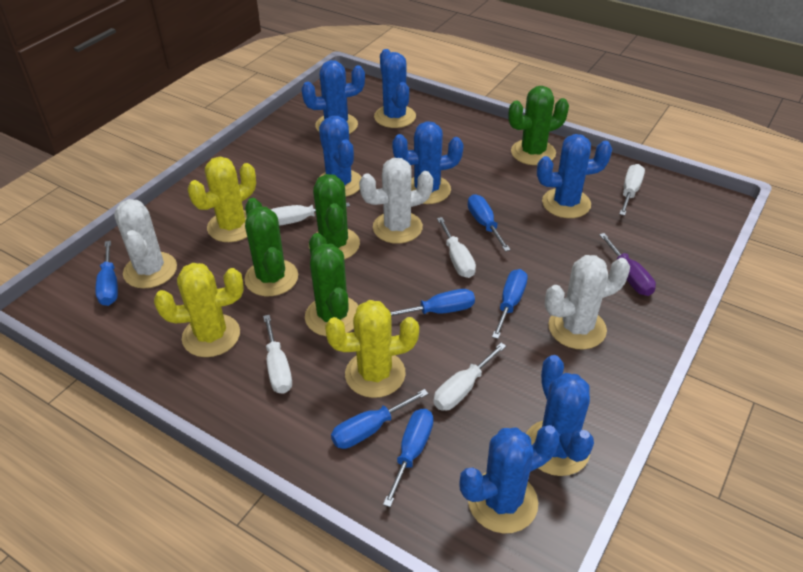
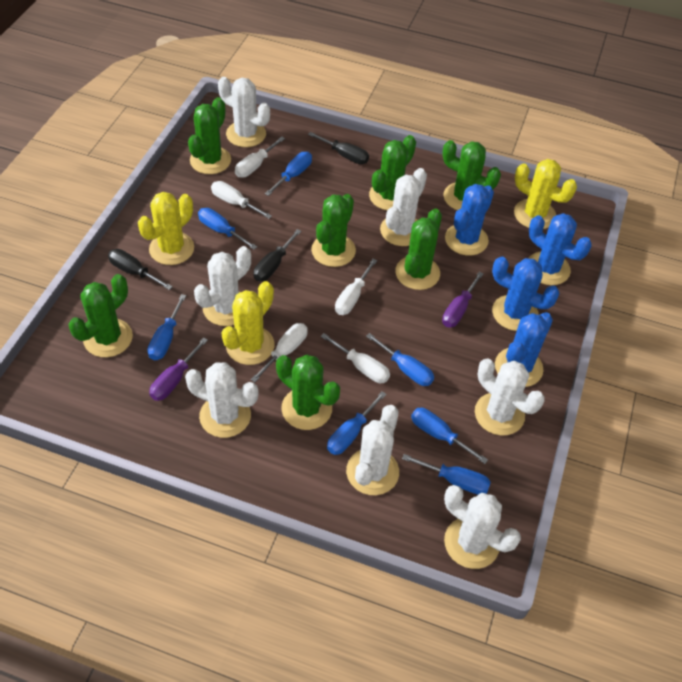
black screwdriver: 0 -> 3
blue cactus: 7 -> 4
blue screwdriver: 6 -> 7
green cactus: 4 -> 7
purple screwdriver: 1 -> 2
white cactus: 3 -> 7

